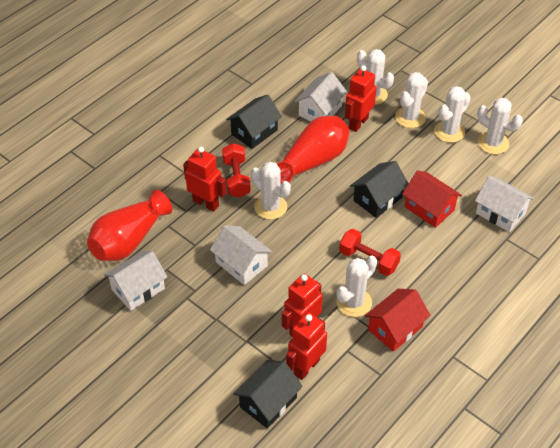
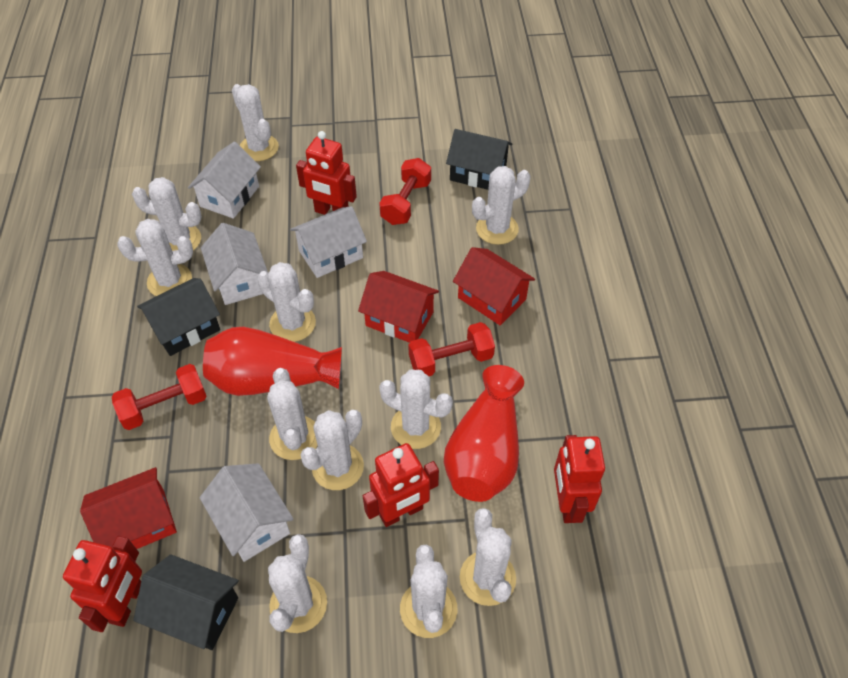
red dumbbell: 2 -> 3
red house: 2 -> 3
white cactus: 6 -> 11

